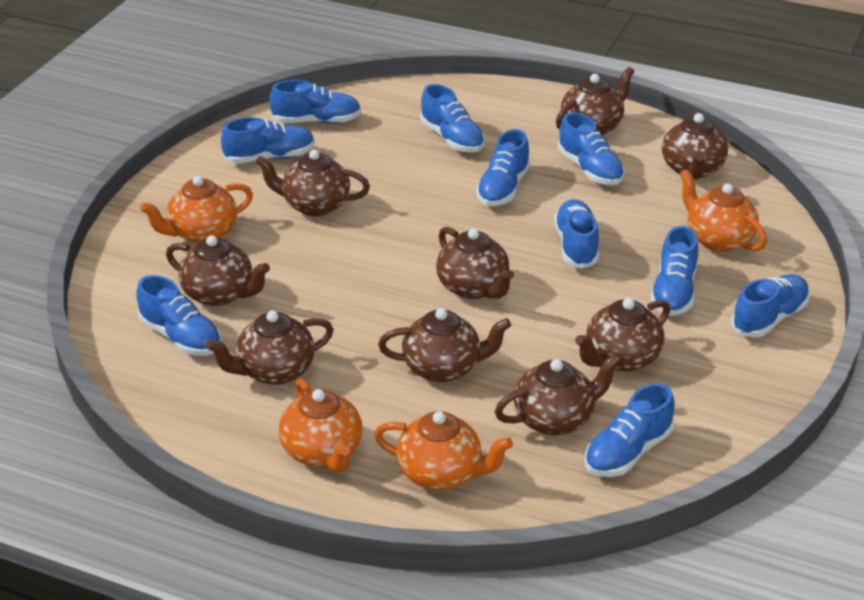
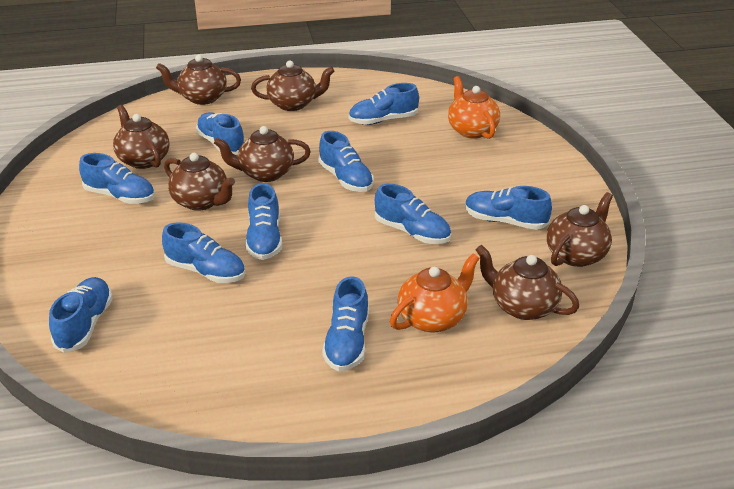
brown teapot: 9 -> 7
orange teapot: 4 -> 2

